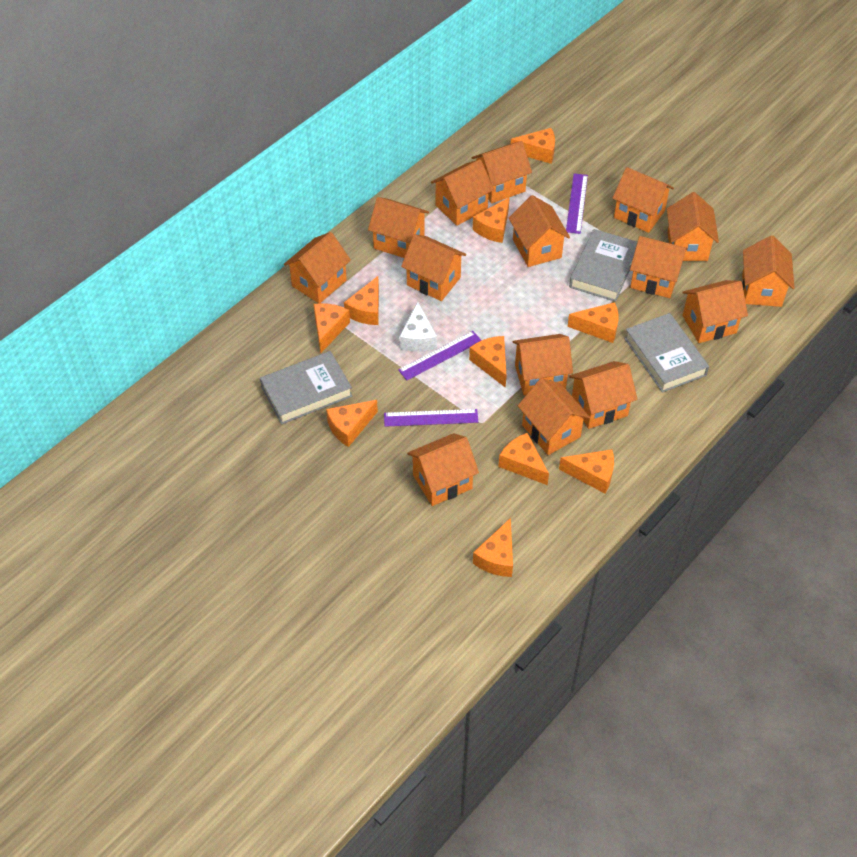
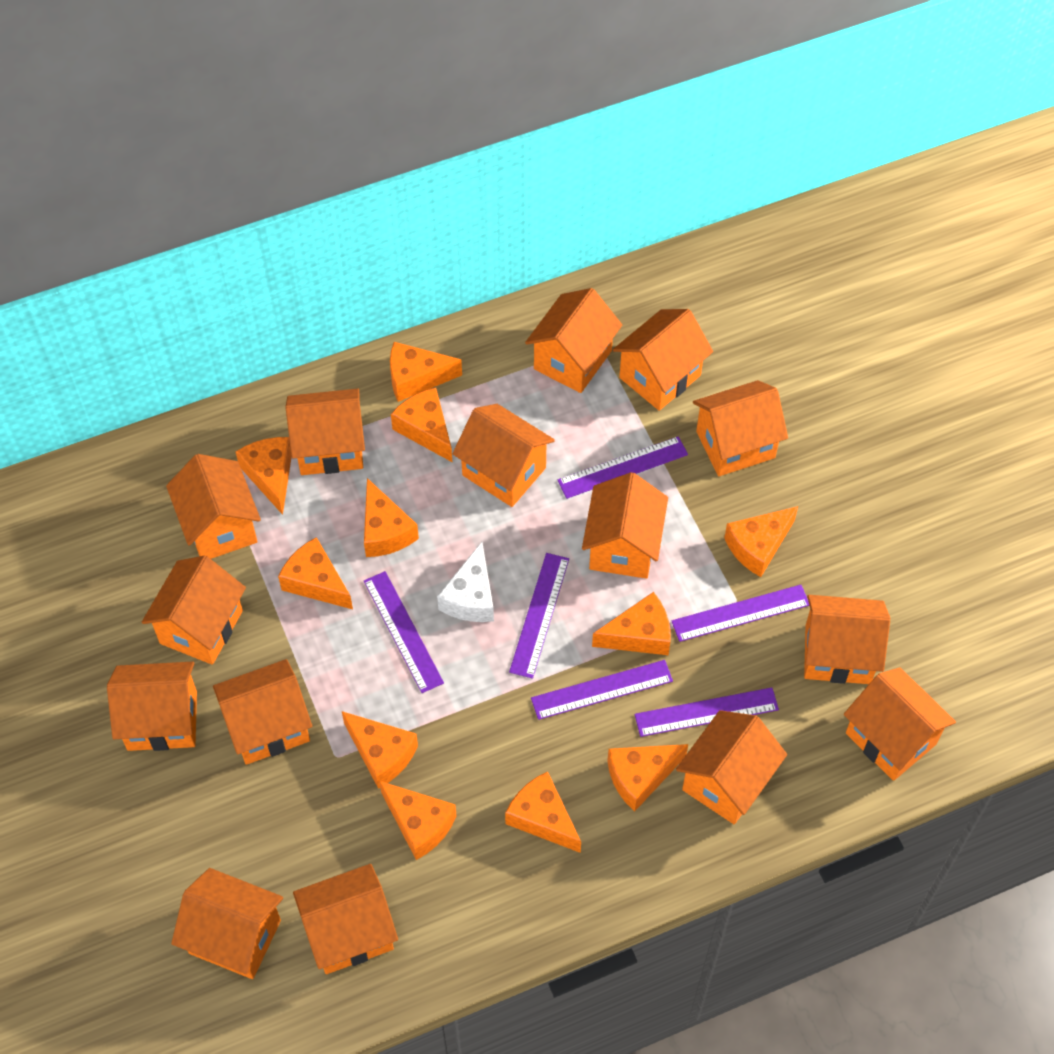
grey book: 3 -> 0
orange cheese: 10 -> 11
purple ruler: 3 -> 6

